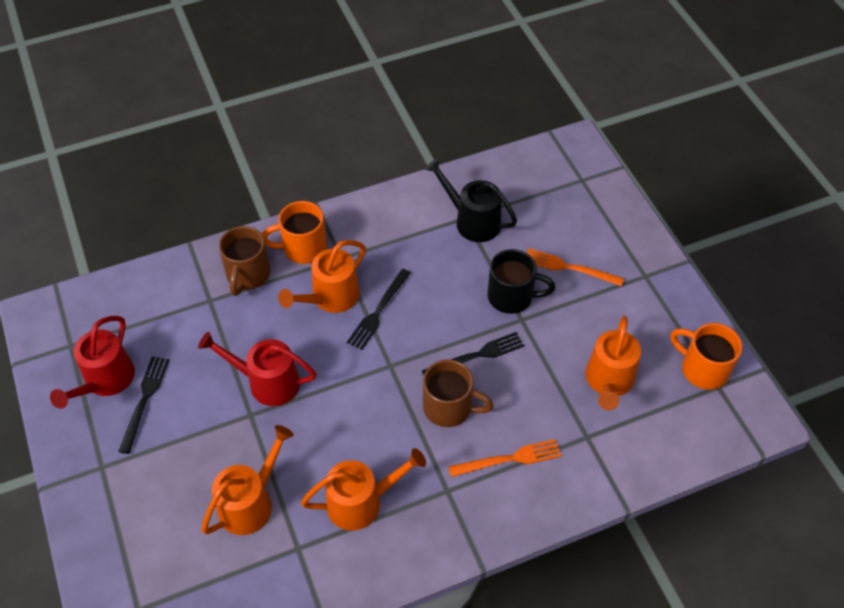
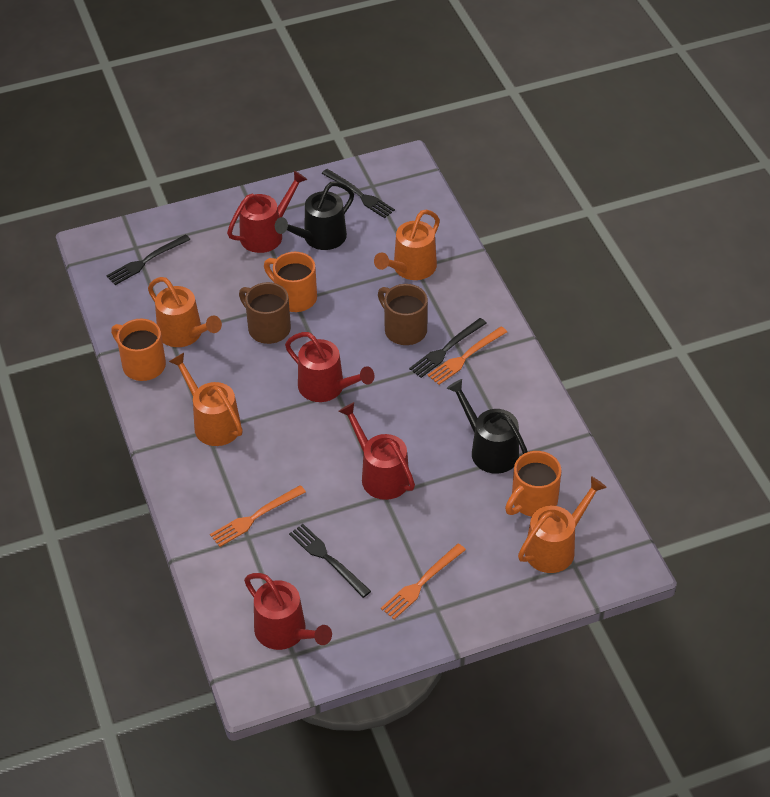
black fork: 3 -> 4
black mug: 1 -> 0
black watering can: 1 -> 2
orange fork: 2 -> 3
orange mug: 2 -> 3
red watering can: 2 -> 4

